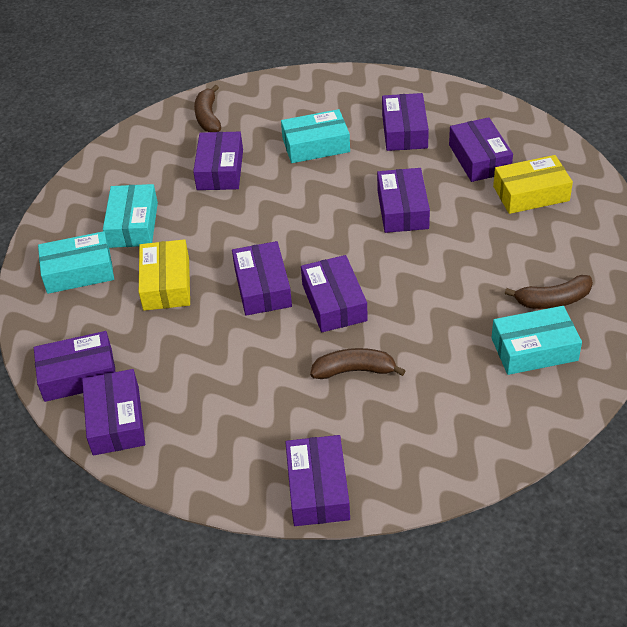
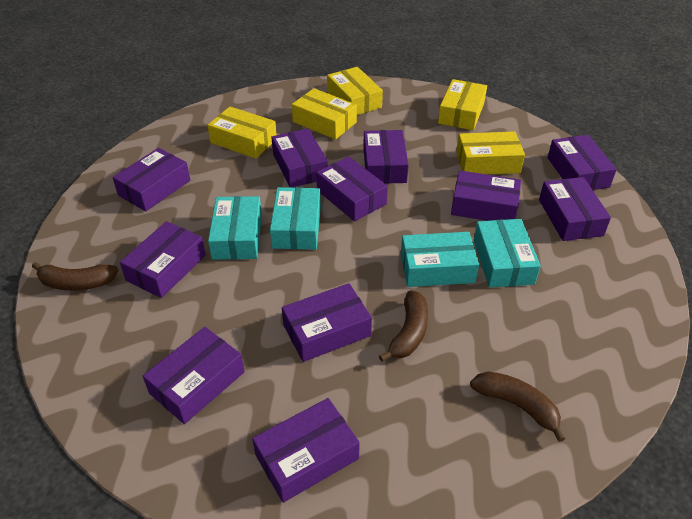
purple box: 9 -> 11
yellow box: 2 -> 5

